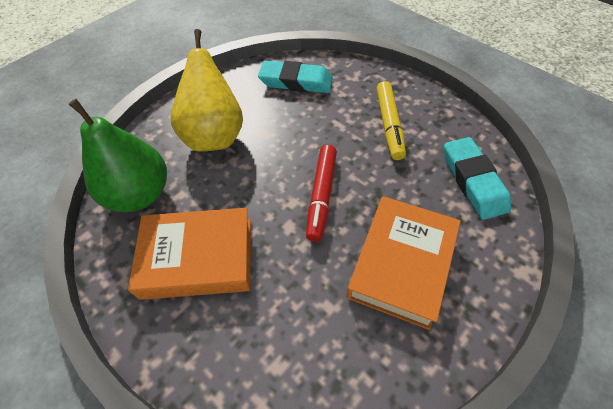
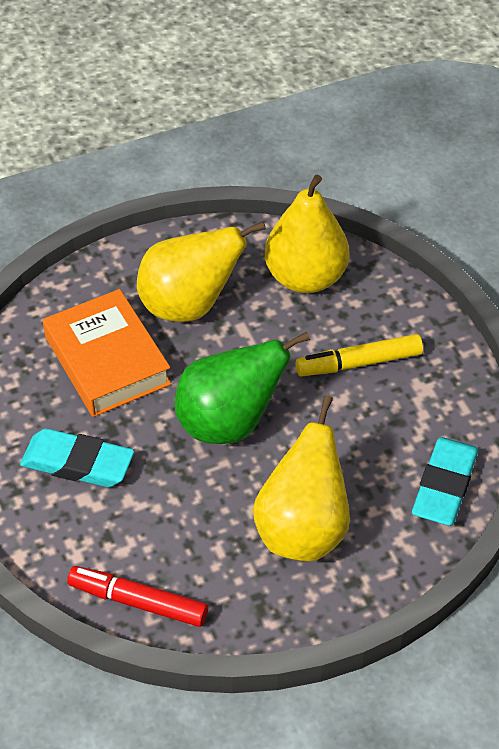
orange book: 2 -> 1
yellow pear: 1 -> 3

